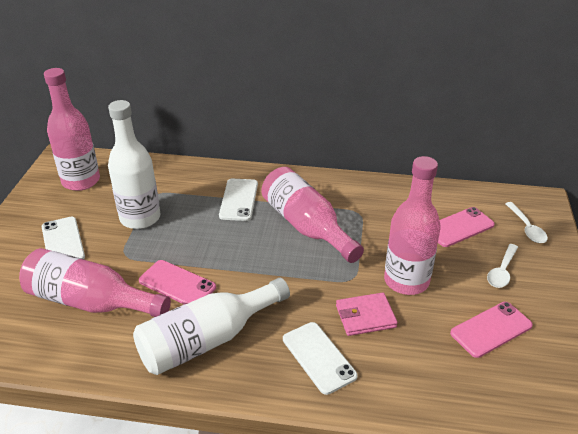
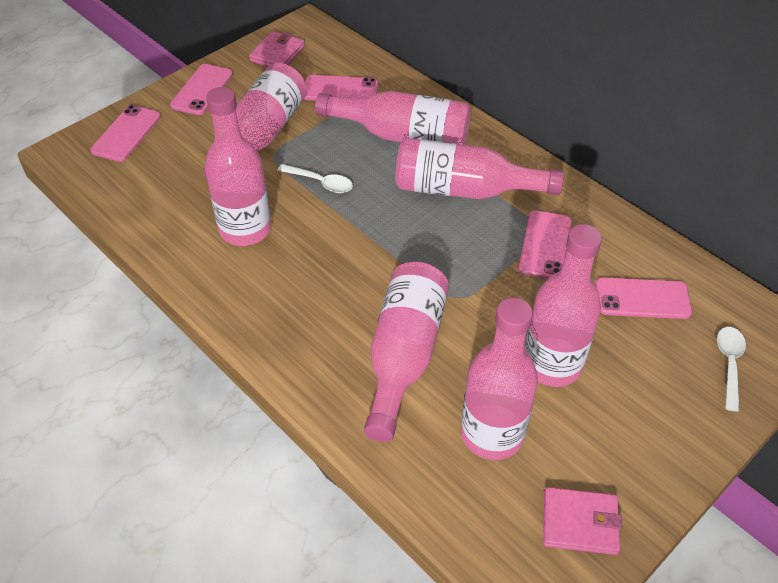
pink bottle: 4 -> 7
pink phone: 3 -> 5
pink wallet: 1 -> 2
white bottle: 2 -> 0
white phone: 3 -> 0

